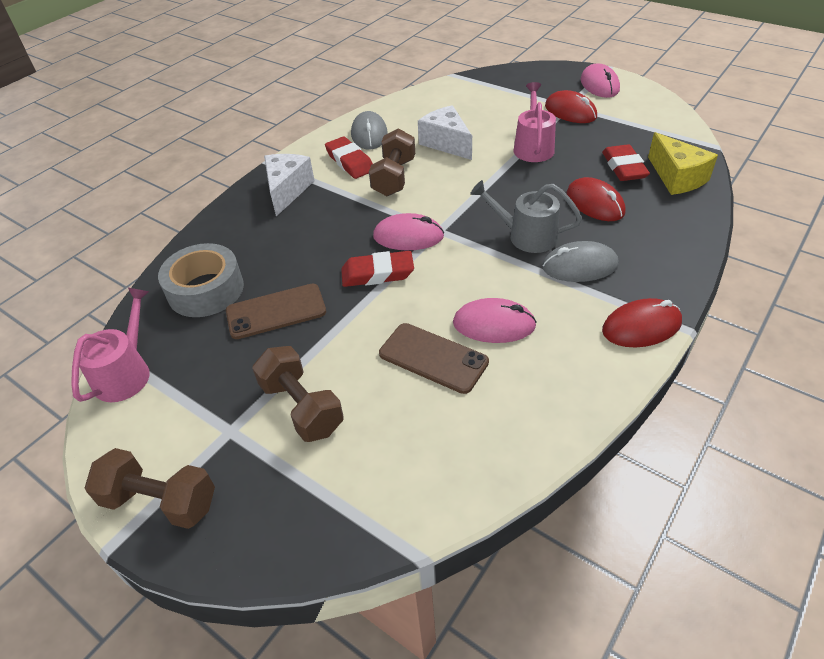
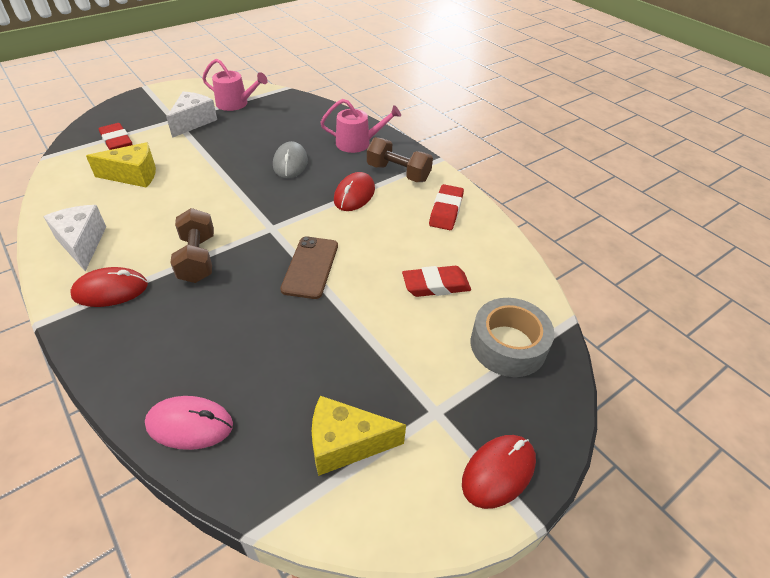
brown dumbbell: 3 -> 2
brown phone: 2 -> 1
grey mouse: 2 -> 1
grey watering can: 1 -> 0
pink mouse: 3 -> 1
yellow cheese: 1 -> 2

